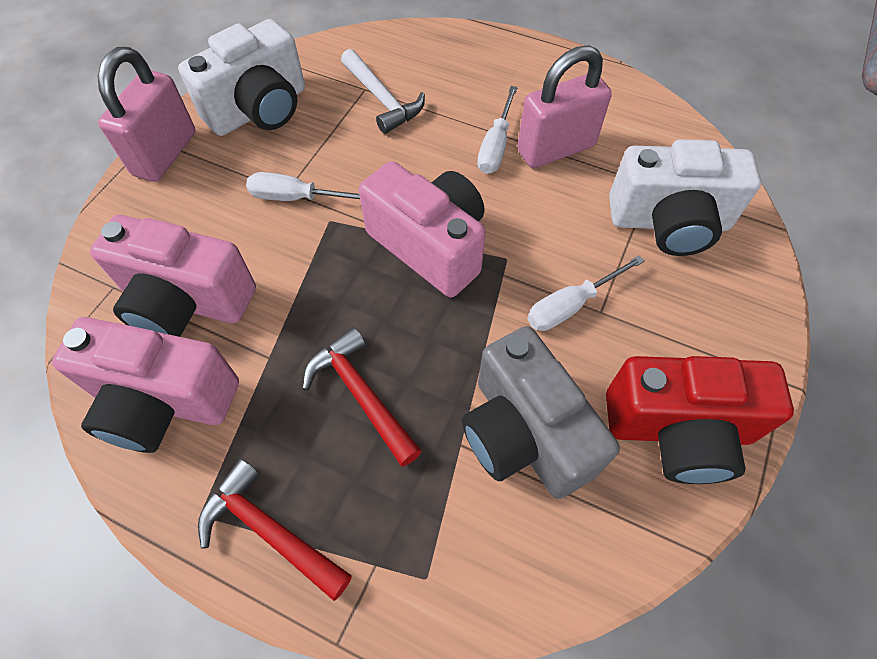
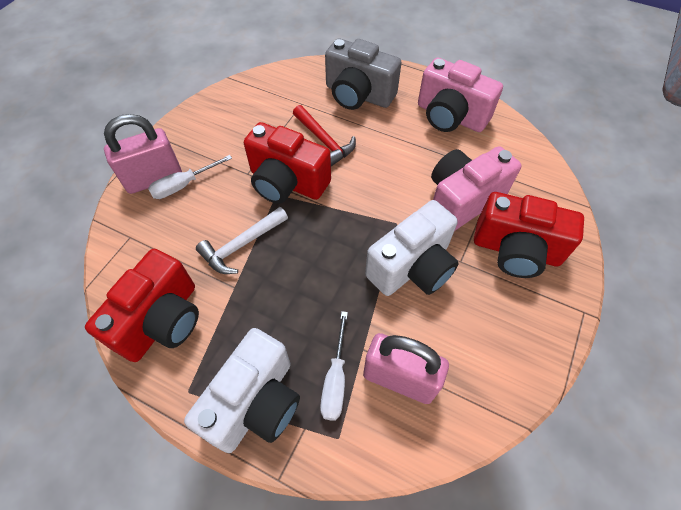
pink camera: 3 -> 2
red camera: 1 -> 3
red hammer: 2 -> 1
white screwdriver: 3 -> 2

